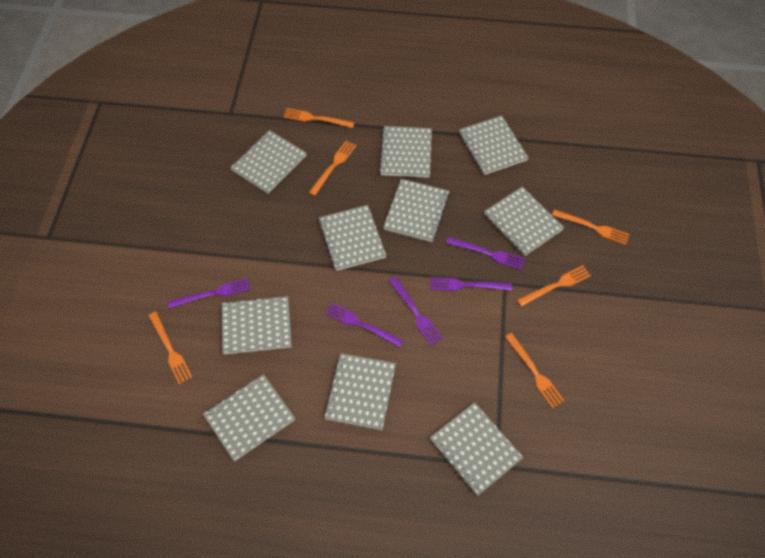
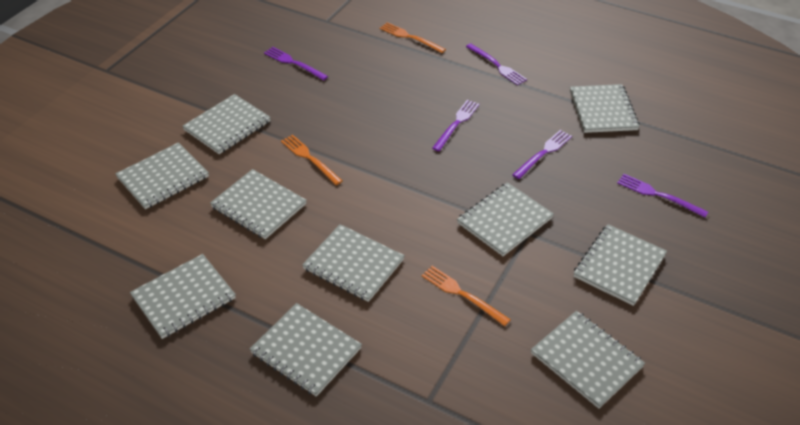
orange fork: 6 -> 3

